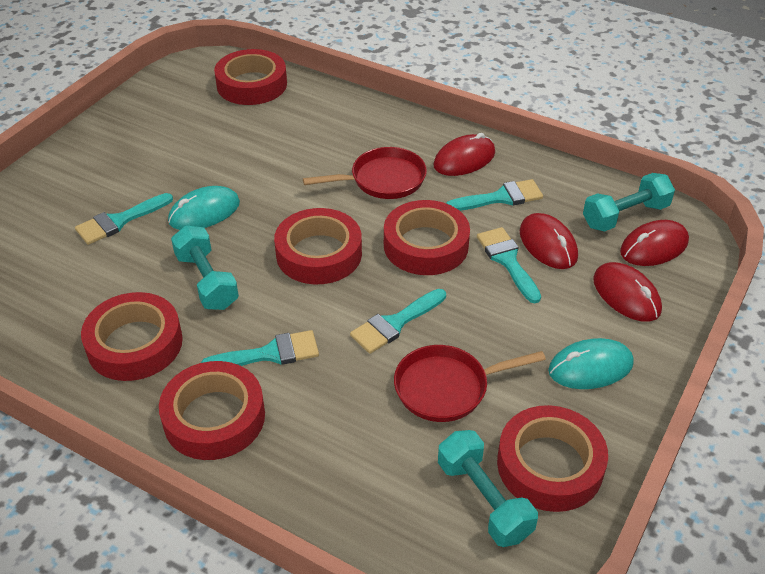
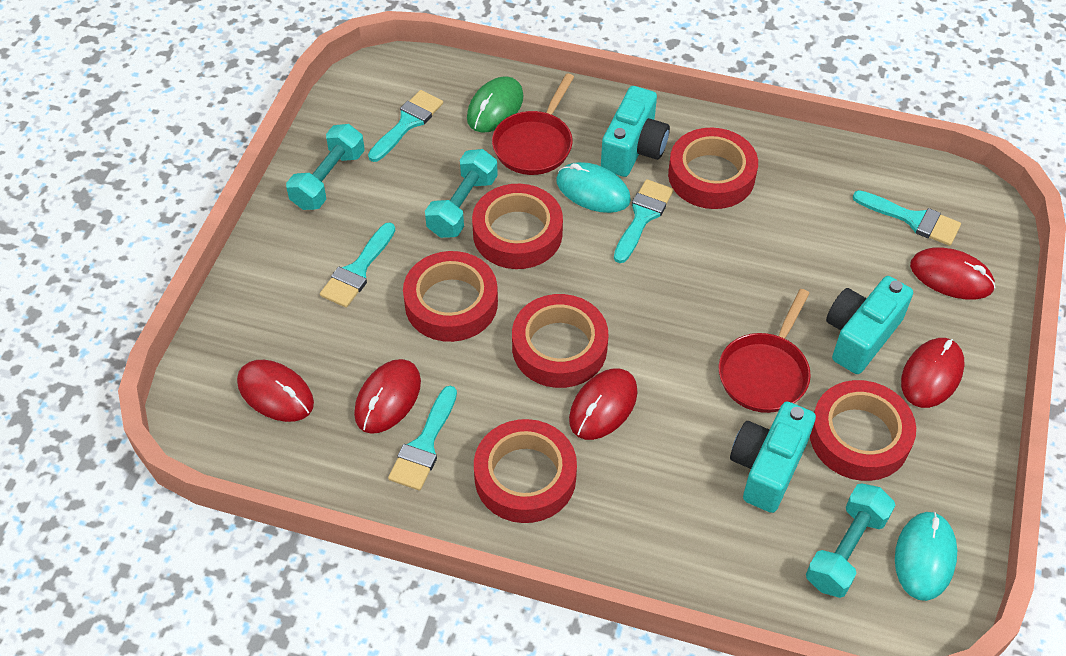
green mouse: 0 -> 1
red mouse: 4 -> 5
turquoise camera: 0 -> 3

